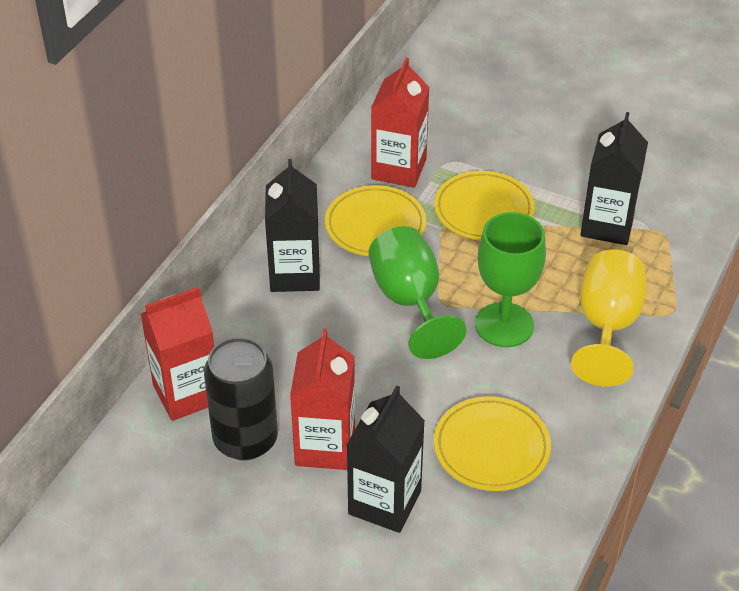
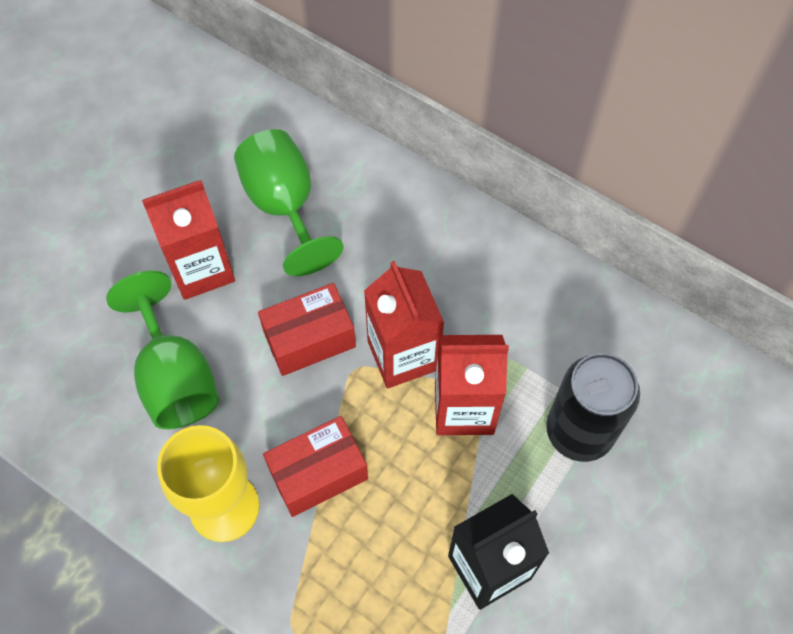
black carton: 3 -> 1
red box: 0 -> 2
yellow plate: 3 -> 0

